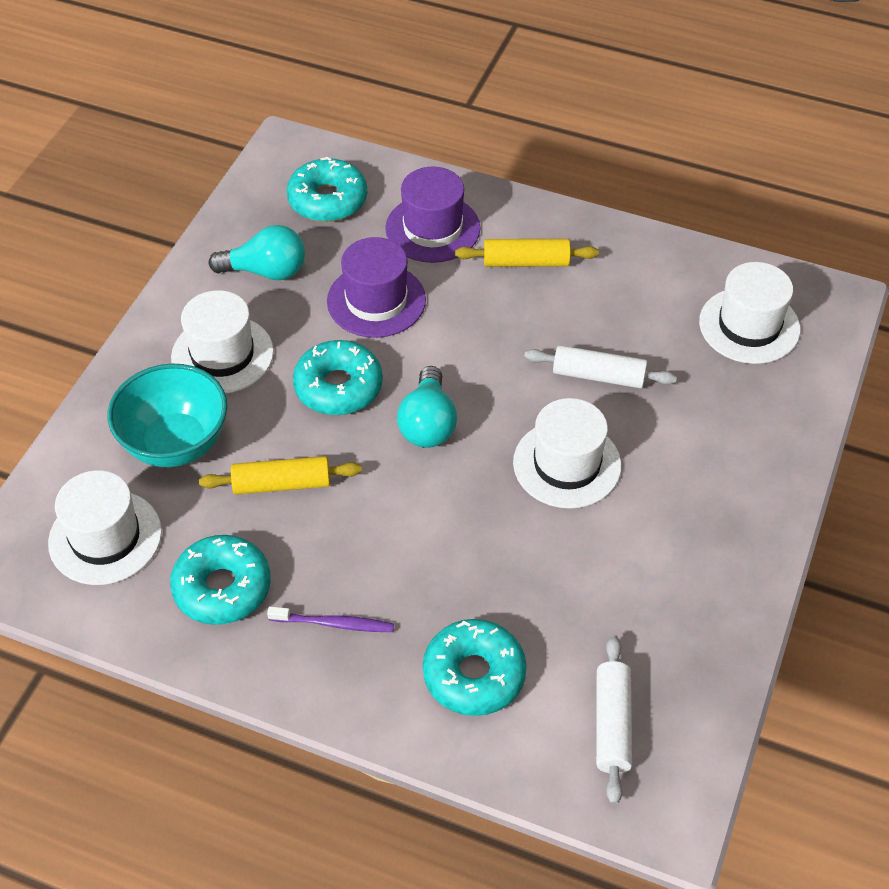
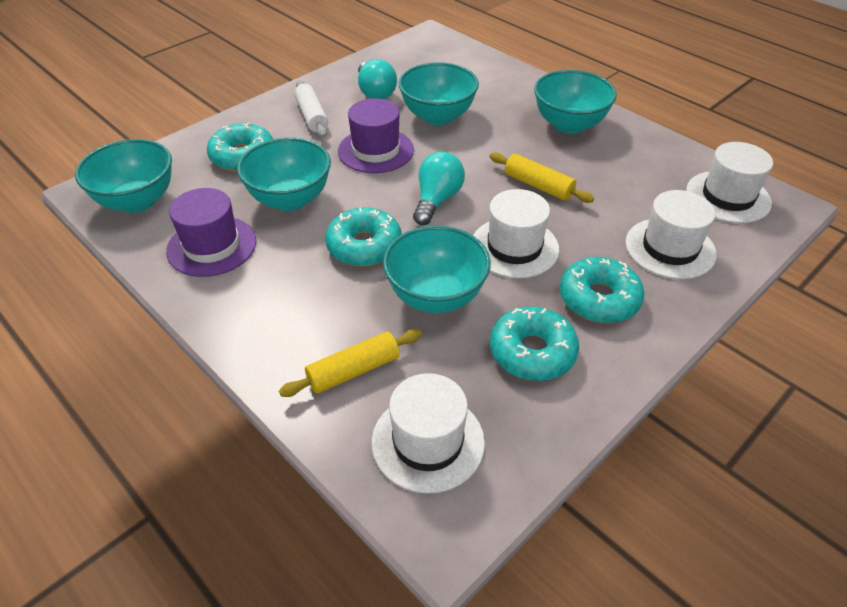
purple toothbrush: 1 -> 0
turquoise bowl: 1 -> 5
white rolling pin: 2 -> 1

